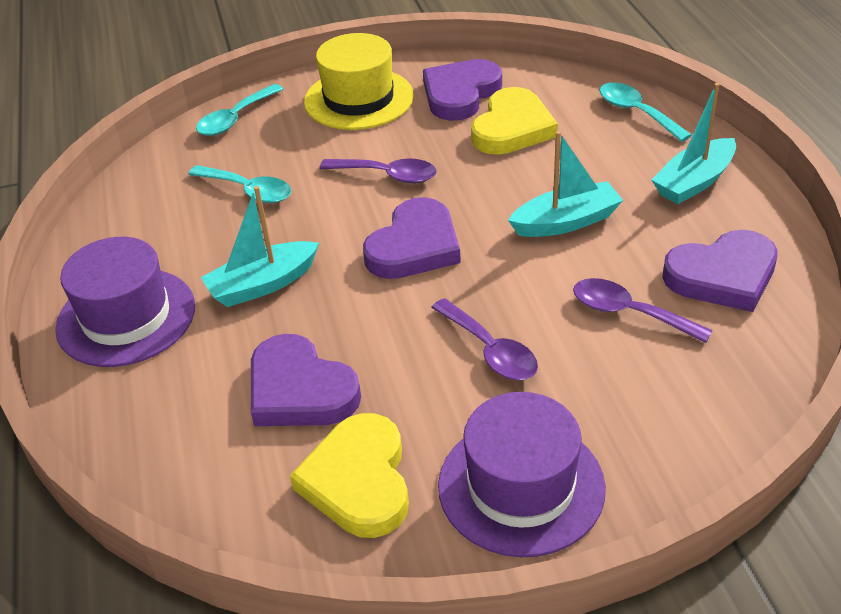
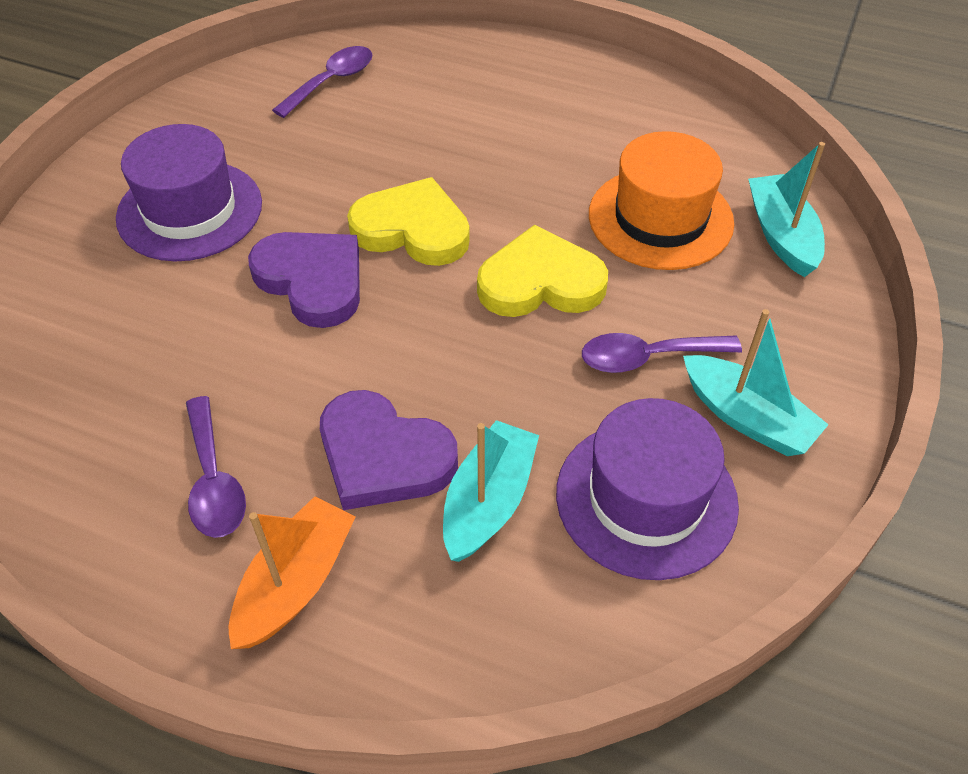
orange boat: 0 -> 1
orange hat: 0 -> 1
purple heart: 4 -> 2
turquoise spoon: 3 -> 0
yellow hat: 1 -> 0

